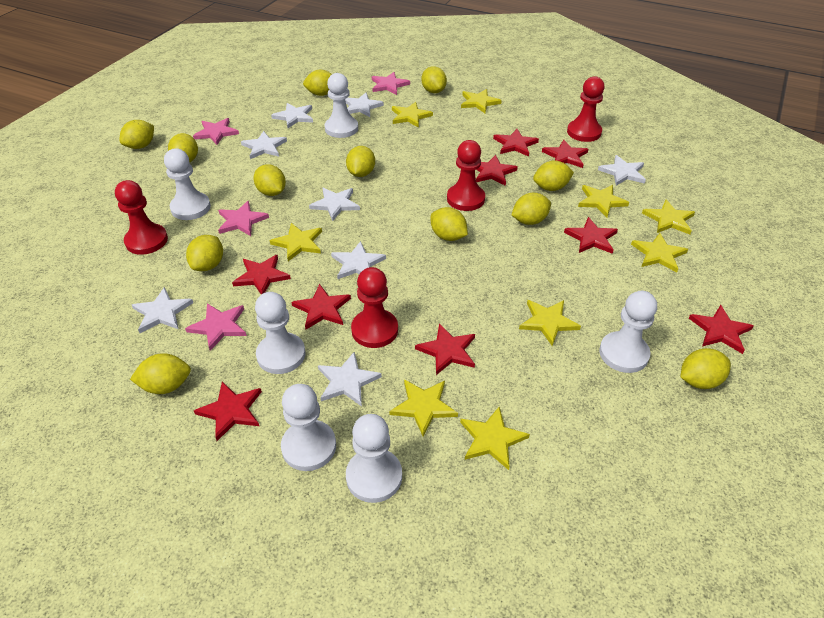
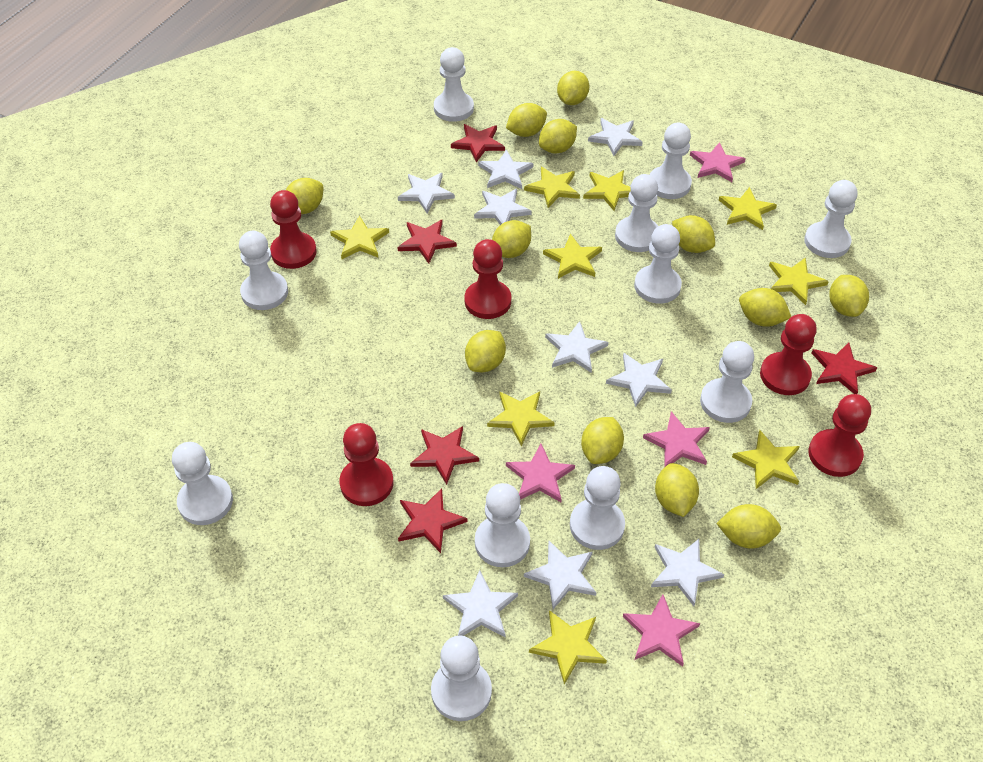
red pawn: 4 -> 5
red star: 9 -> 5
white pawn: 6 -> 11
white star: 8 -> 9

